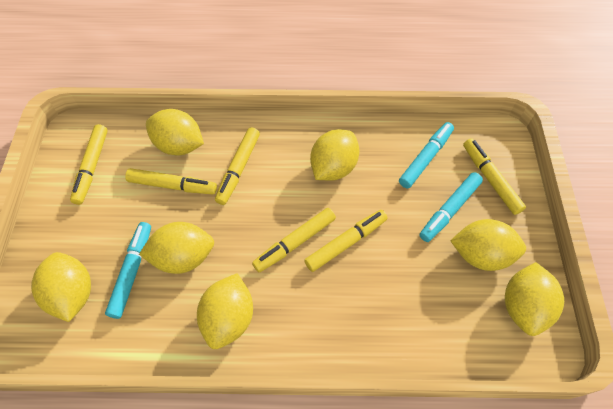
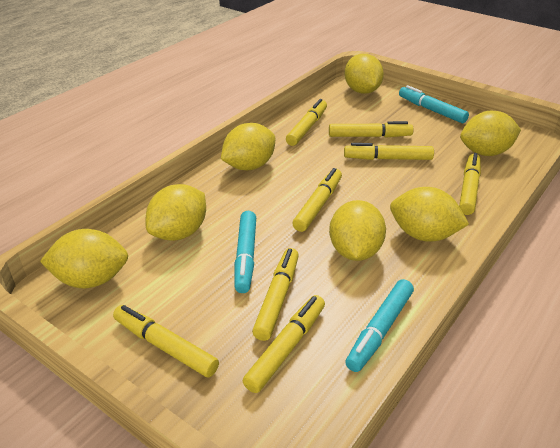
yellow marker: 6 -> 8

